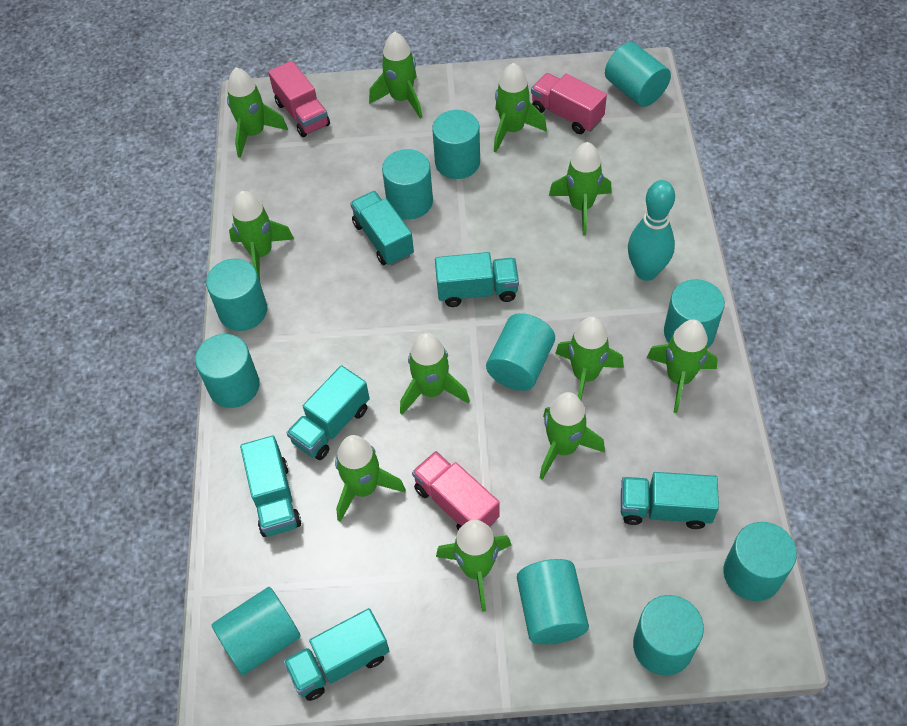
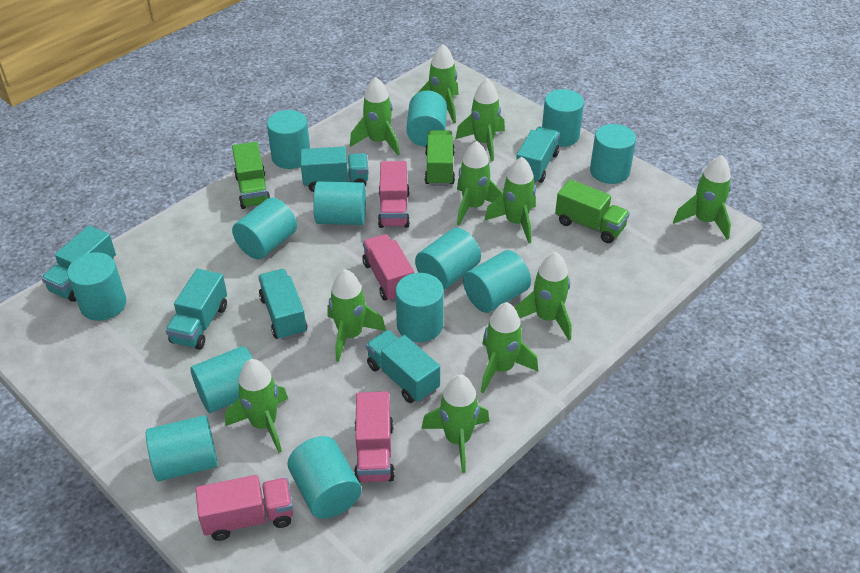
green truck: 0 -> 3
pink truck: 3 -> 4
turquoise bowling pin: 1 -> 0
turquoise cylinder: 11 -> 13

